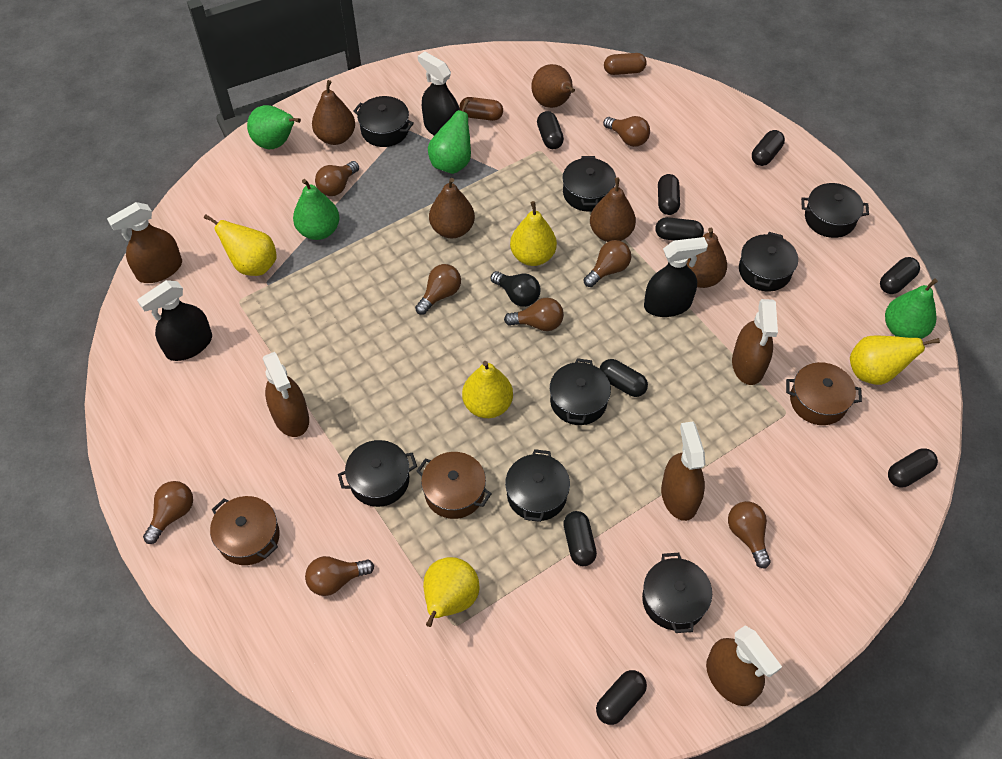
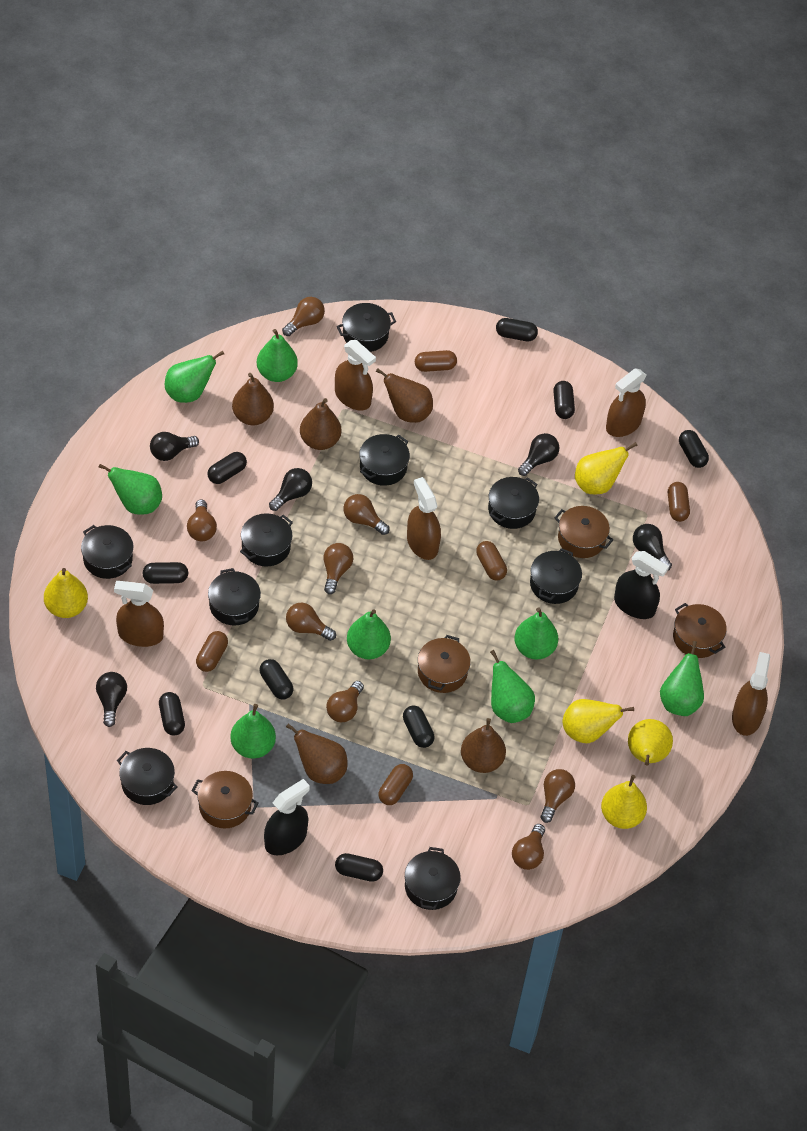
black light bulb: 1 -> 5
black pot: 8 -> 9
black spray bottle: 3 -> 2
brown capsule: 2 -> 5
brown pot: 3 -> 4
green pear: 4 -> 8

